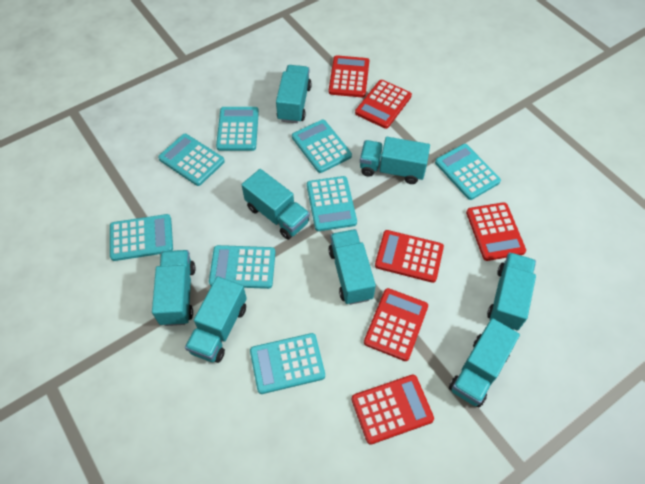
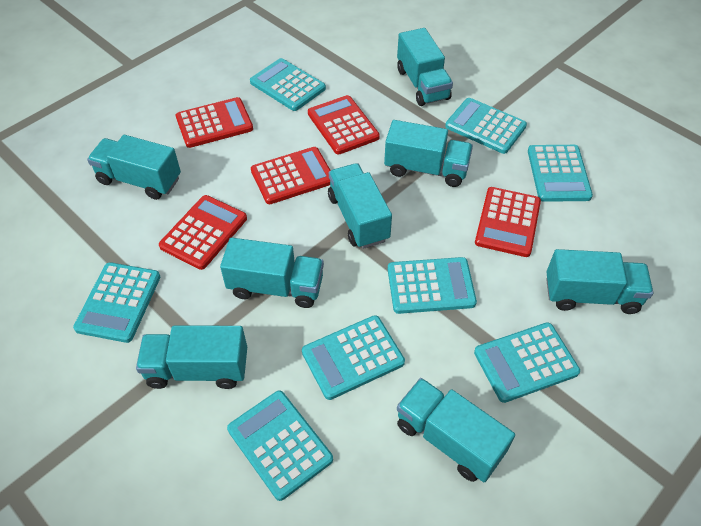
red calculator: 6 -> 5

